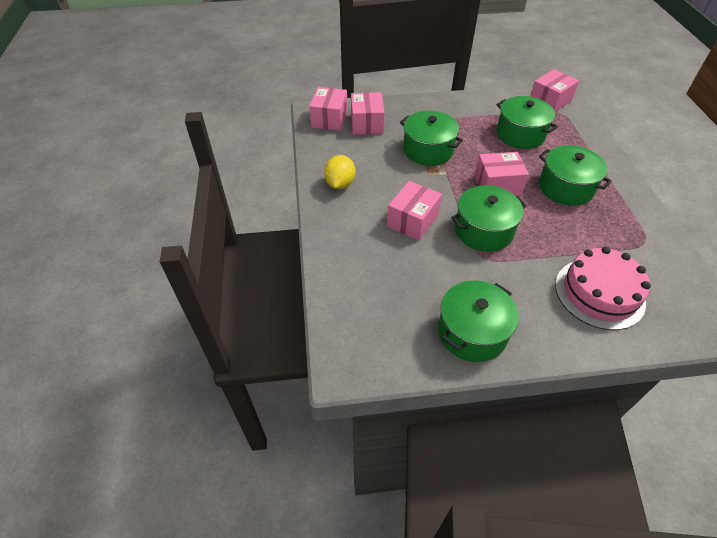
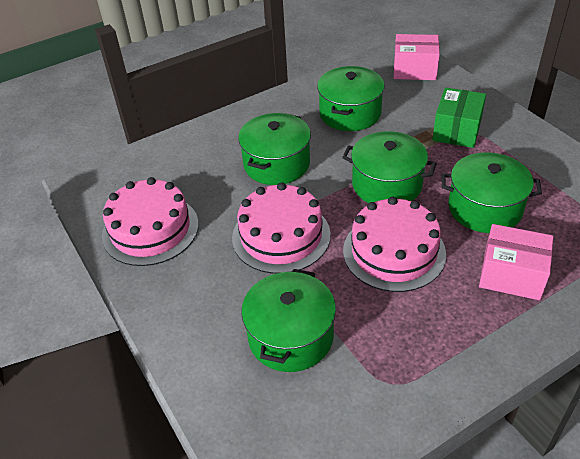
green box: 0 -> 1
pink box: 5 -> 2
pink cake: 1 -> 3
yellow lemon: 1 -> 0

